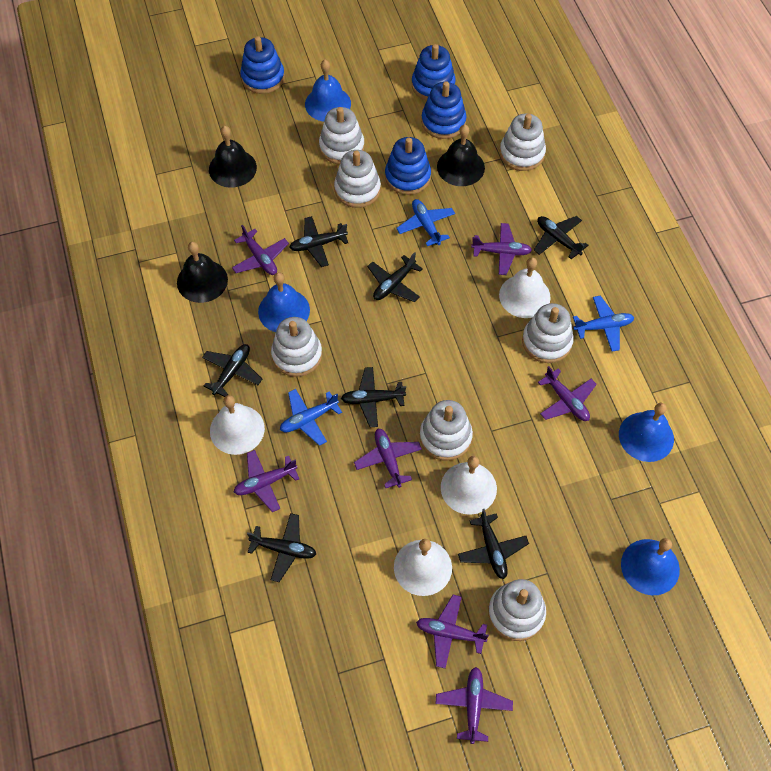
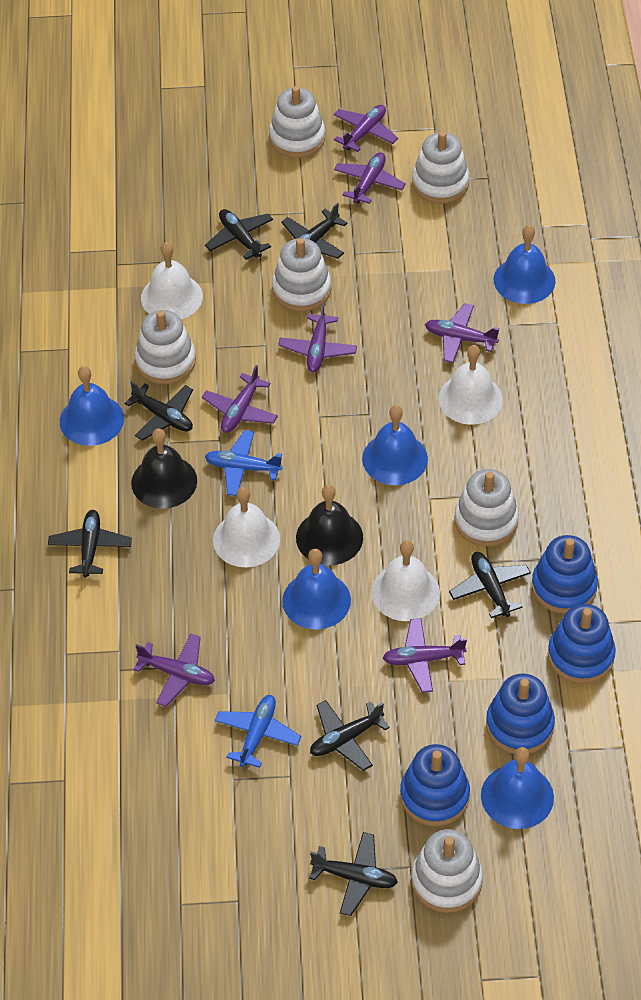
black bell: 3 -> 2
blue bell: 4 -> 5
blue plane: 3 -> 2
white stacking toy: 7 -> 6

